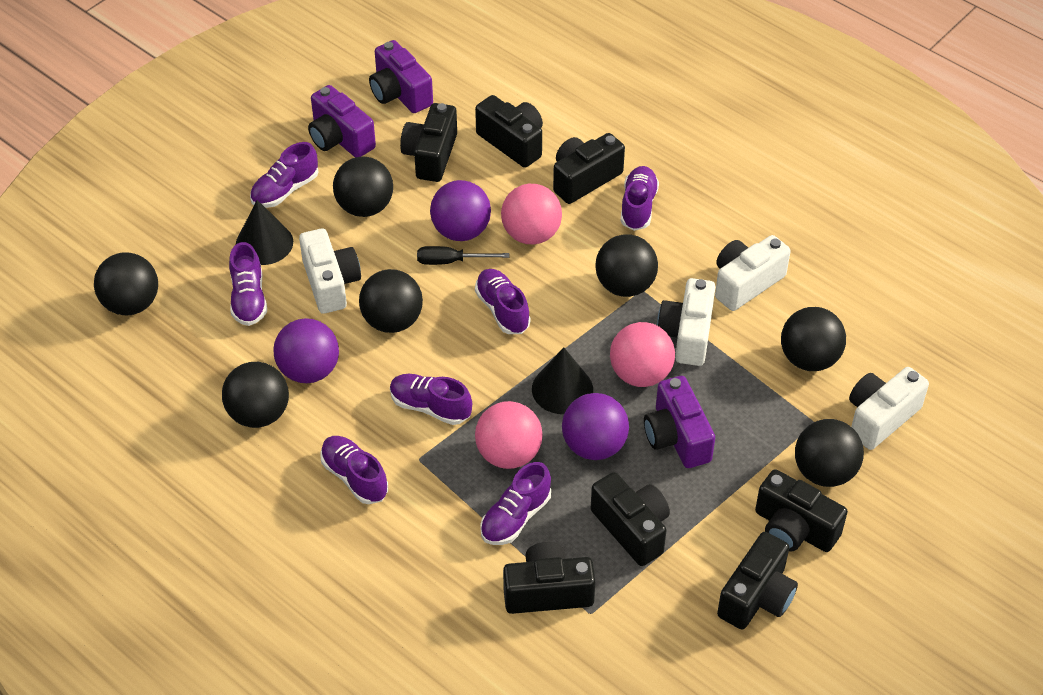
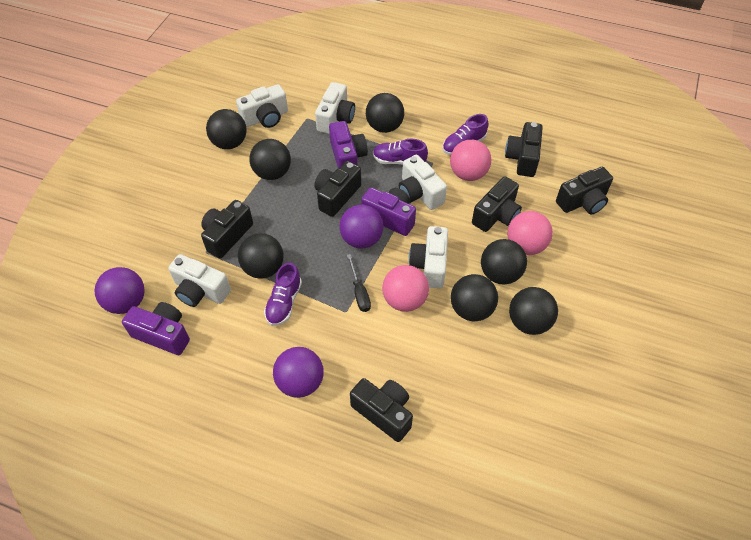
black camera: 7 -> 6
black cone: 2 -> 0
purple shoe: 7 -> 3
white camera: 4 -> 5

